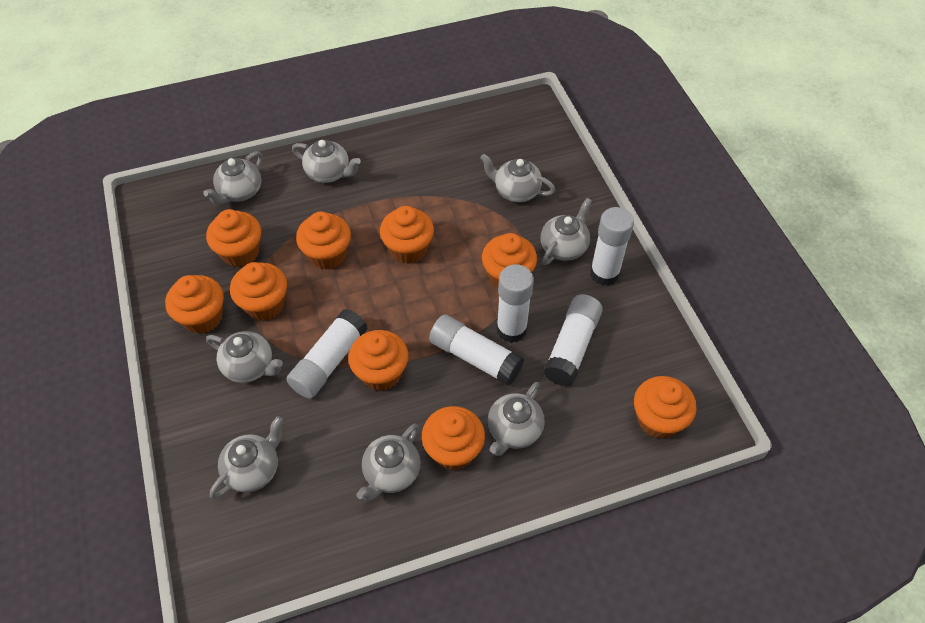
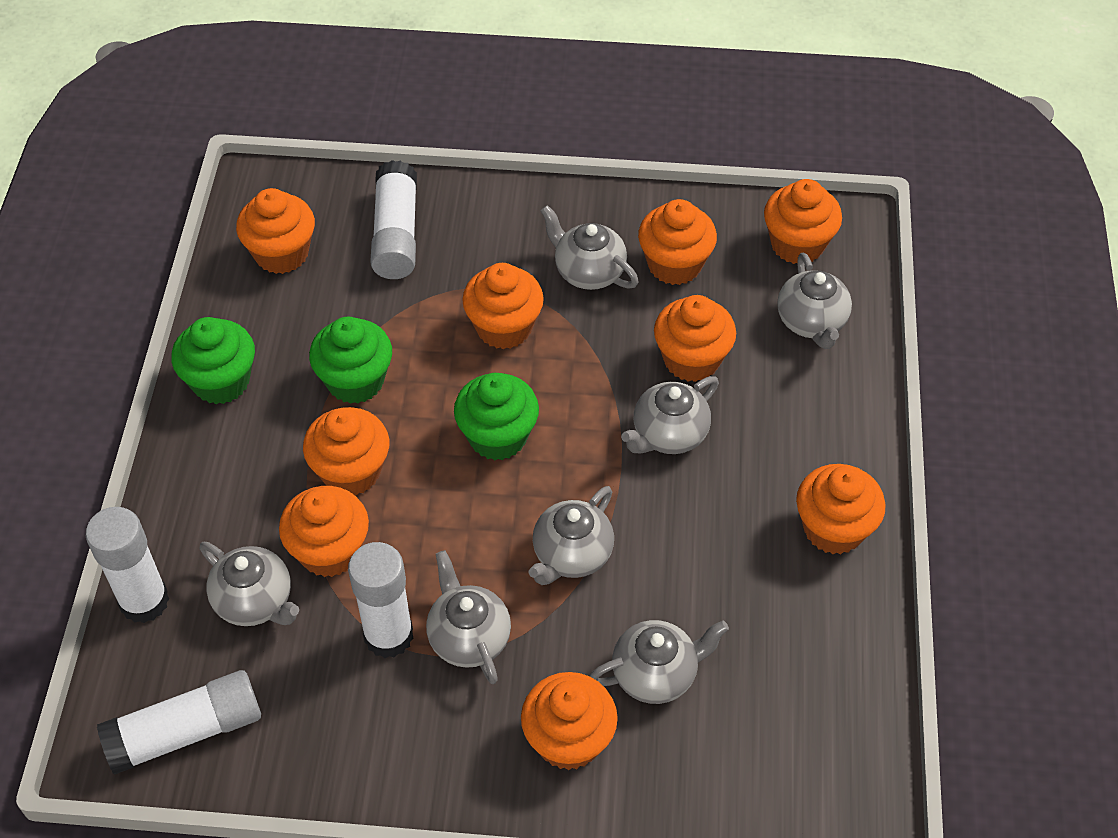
green cupcake: 0 -> 3
grey teapot: 8 -> 7
white glue stick: 5 -> 4

